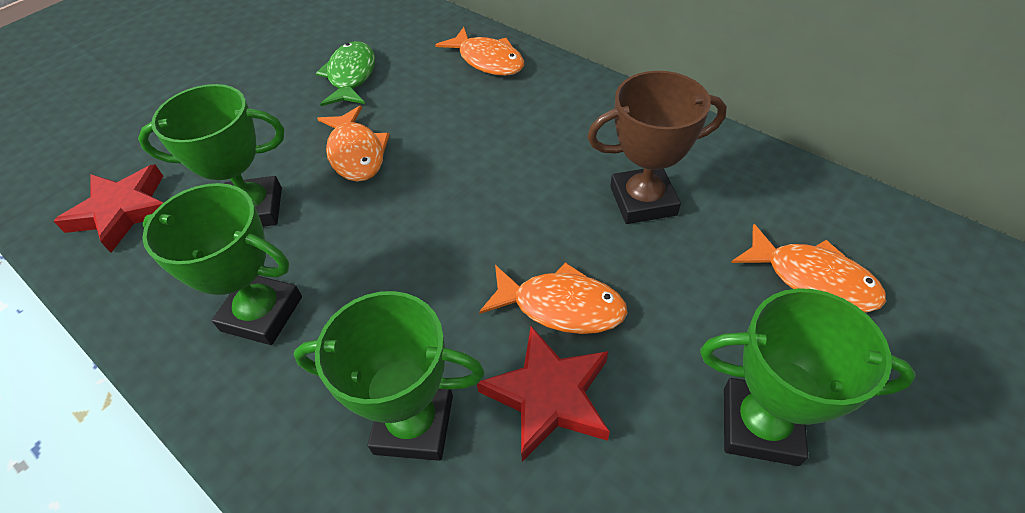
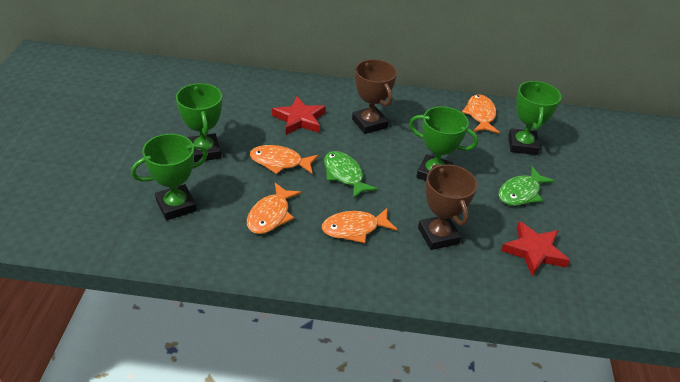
brown trophy: 1 -> 2
green fish: 1 -> 2

